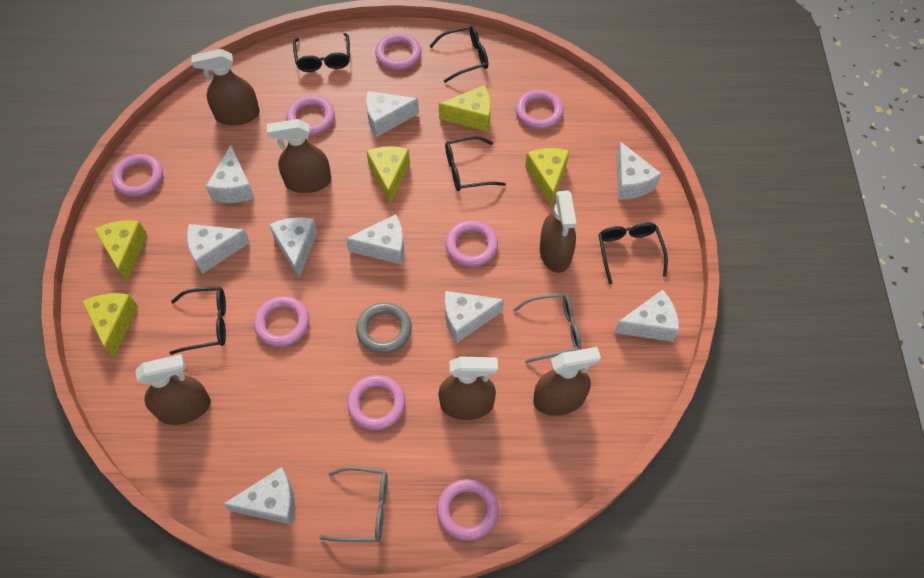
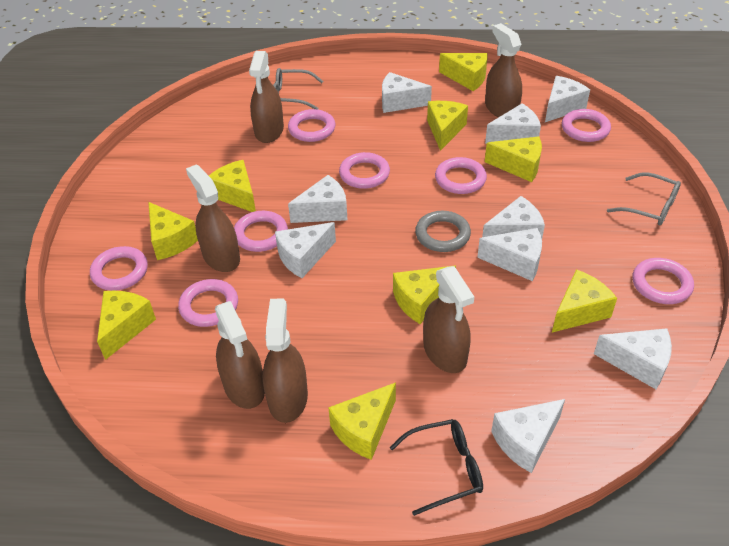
black glasses: 5 -> 1
yellow cheese: 5 -> 9

